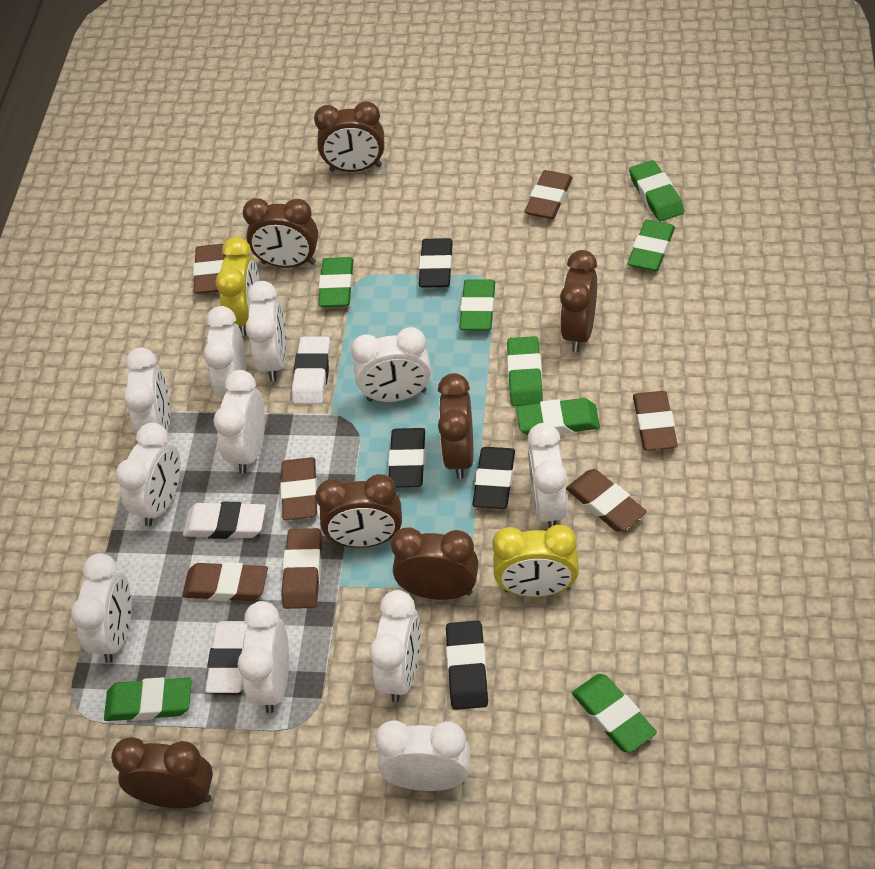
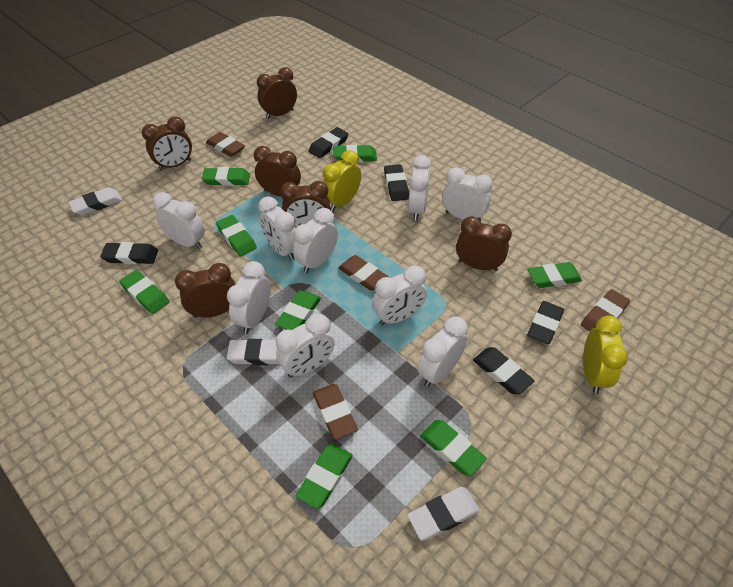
black eraser: 4 -> 5
brown clock: 7 -> 6
brown eraser: 7 -> 4
white clock: 11 -> 9

